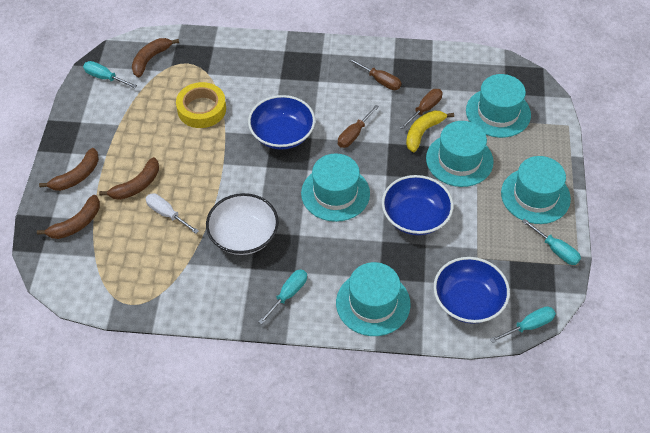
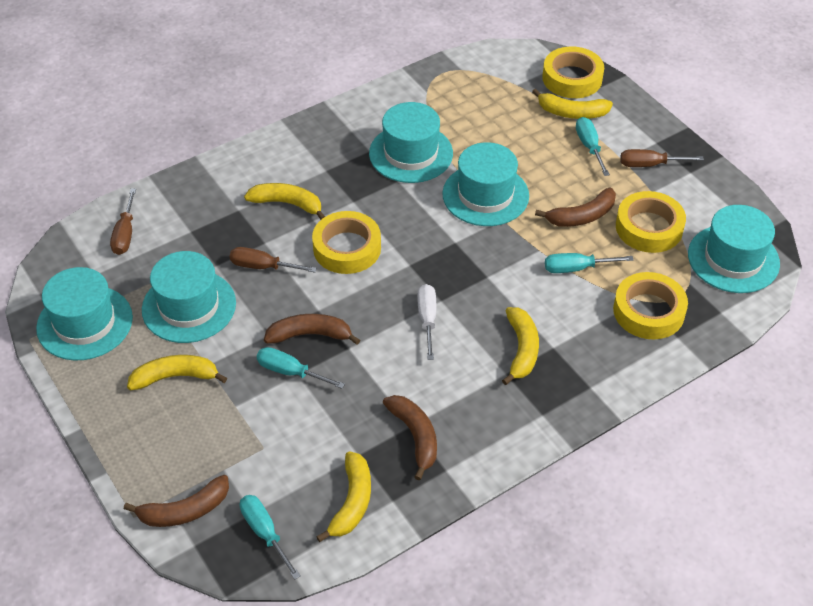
blue bowl: 3 -> 0
white bowl: 1 -> 0
yellow banana: 1 -> 5
yellow tape: 1 -> 4

